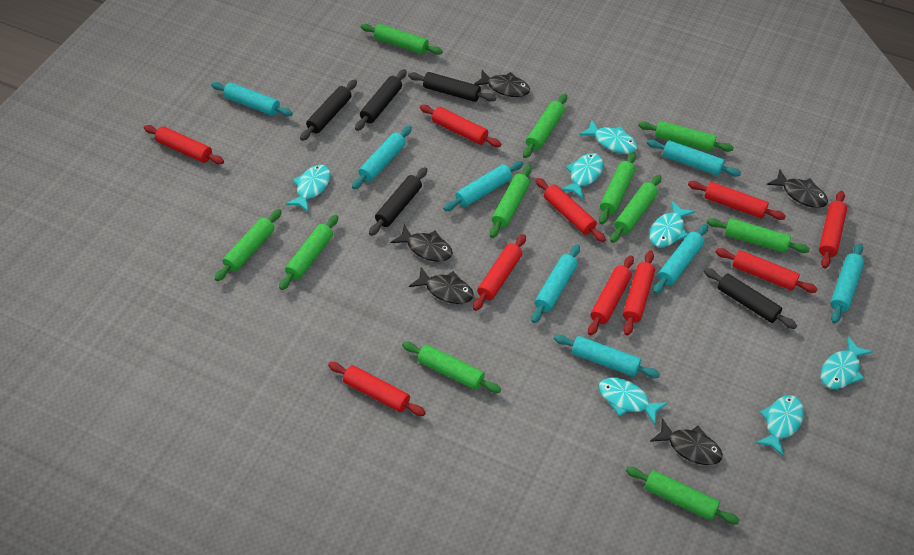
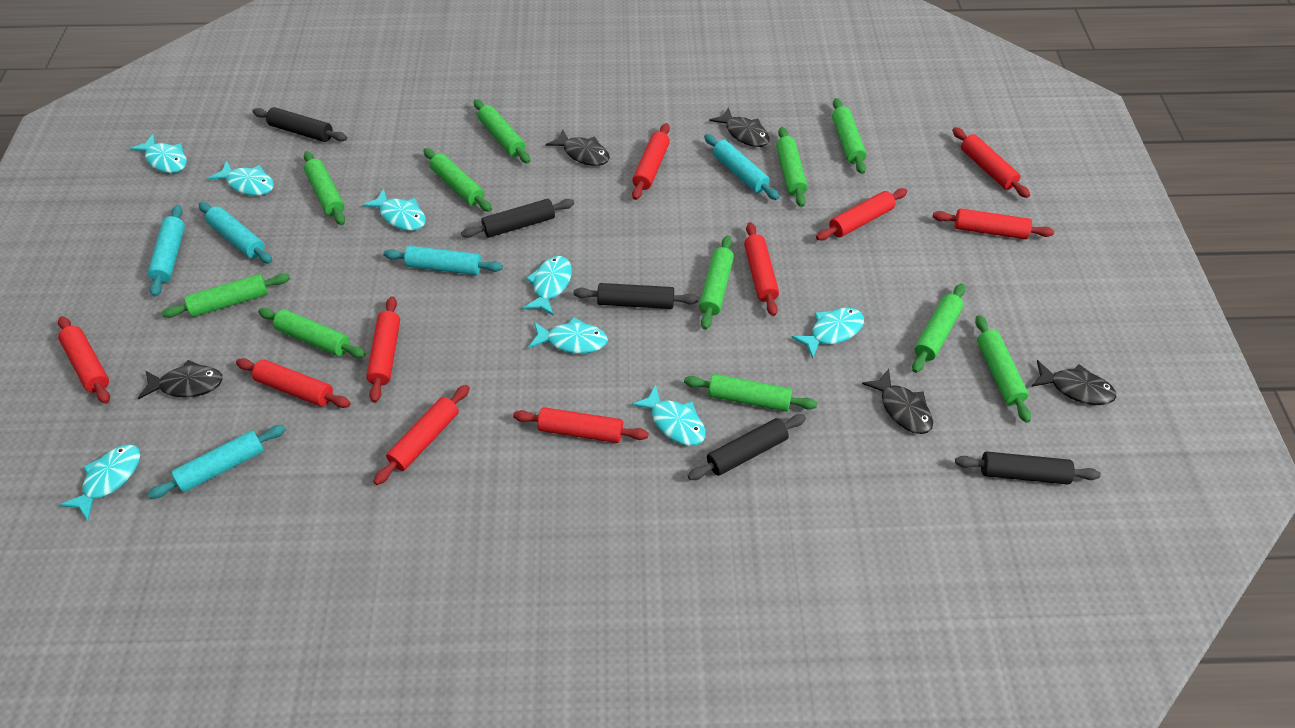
turquoise fish: 7 -> 8
turquoise rolling pin: 8 -> 5

